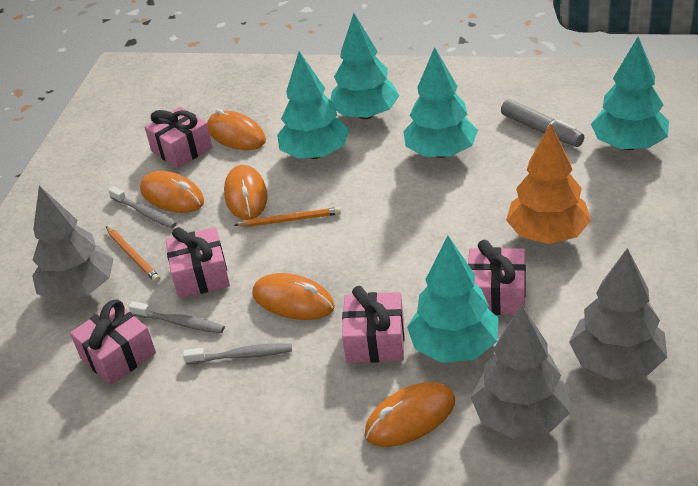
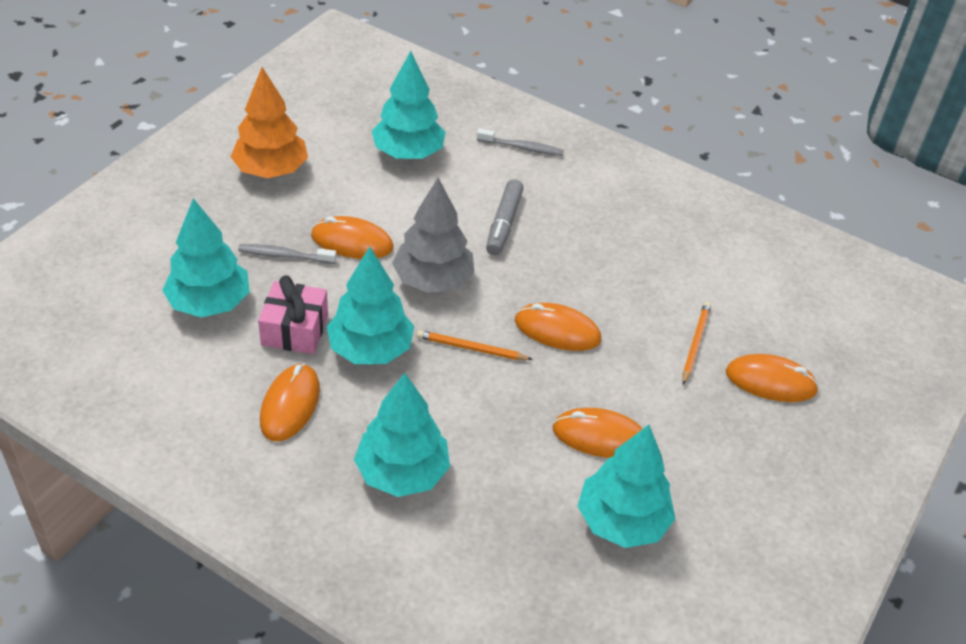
grey toothbrush: 3 -> 2
grey tree: 3 -> 1
pink gift: 5 -> 1

